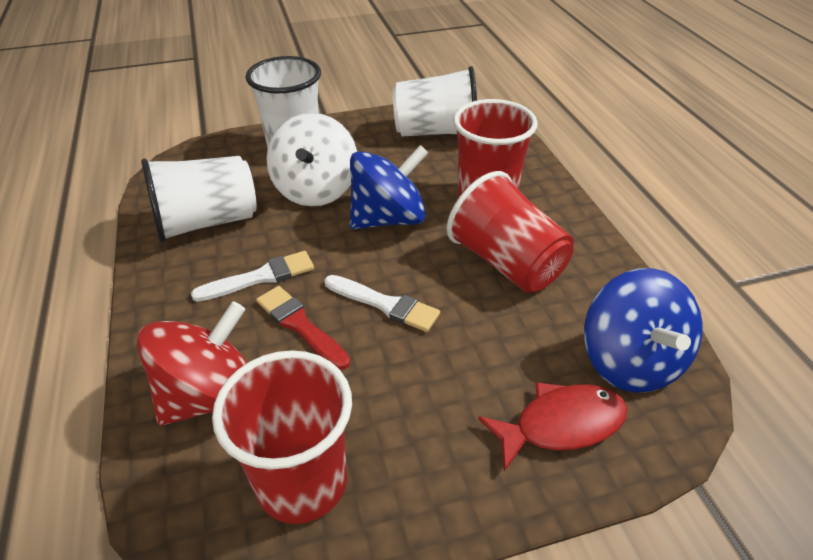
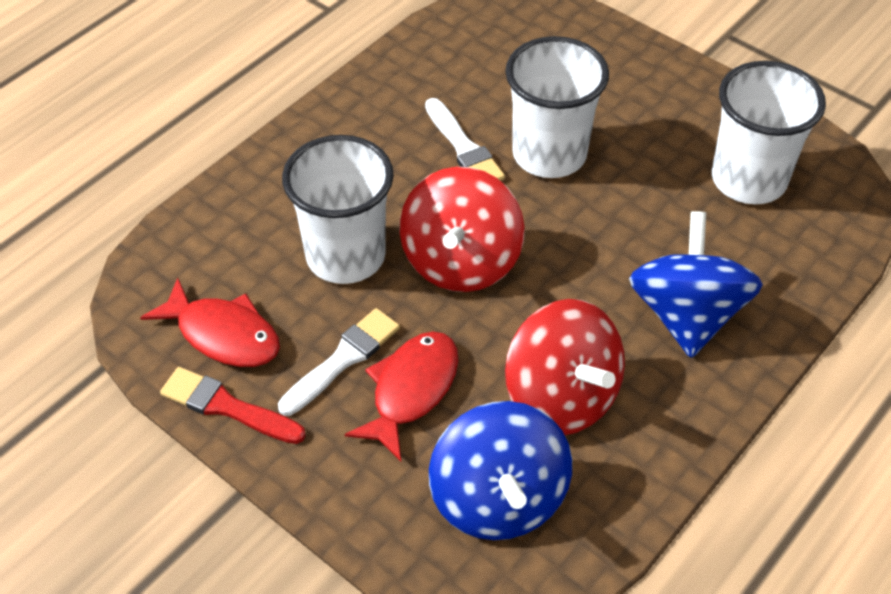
red cup: 3 -> 0
red fish: 1 -> 2
red spinning top: 1 -> 2
white spinning top: 1 -> 0

